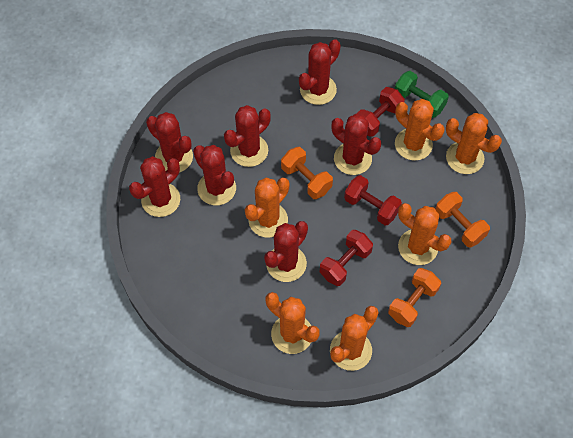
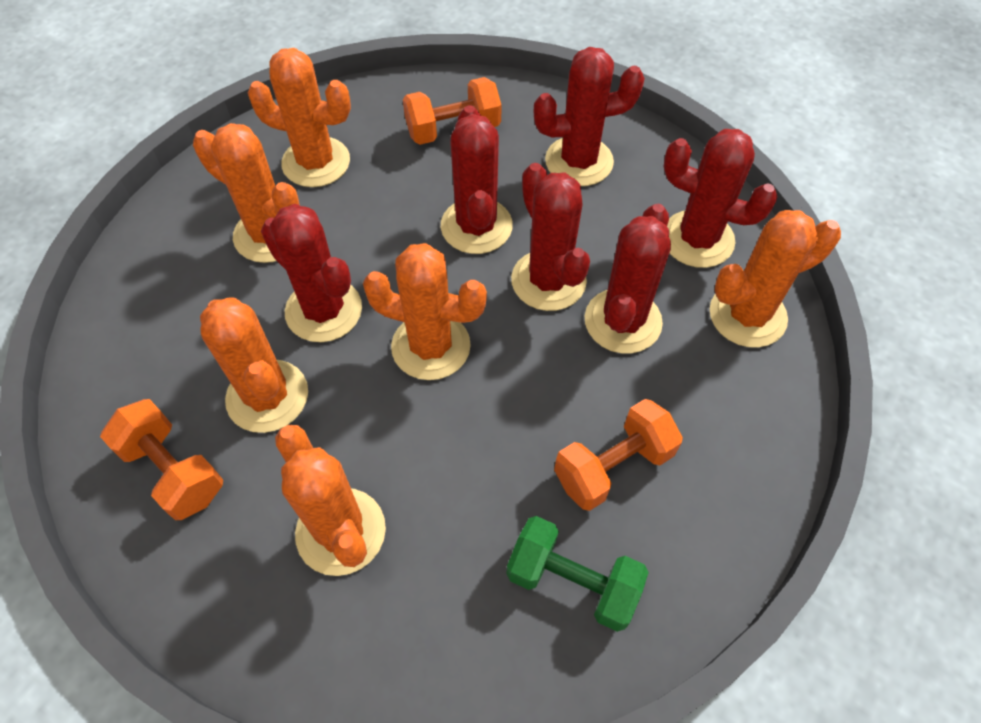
red cactus: 7 -> 6
red dumbbell: 3 -> 0

